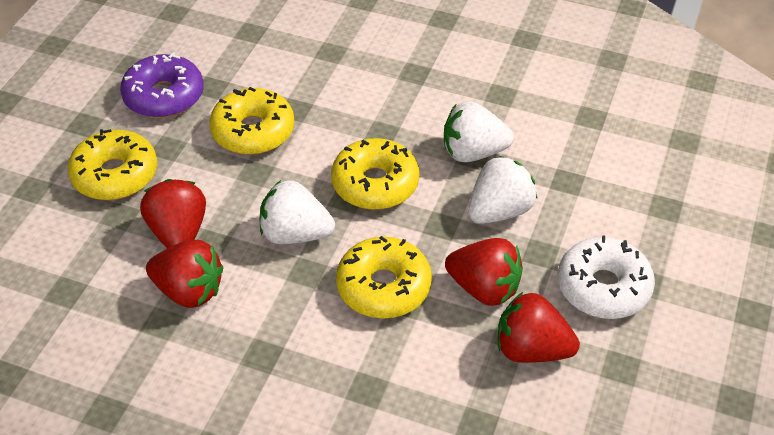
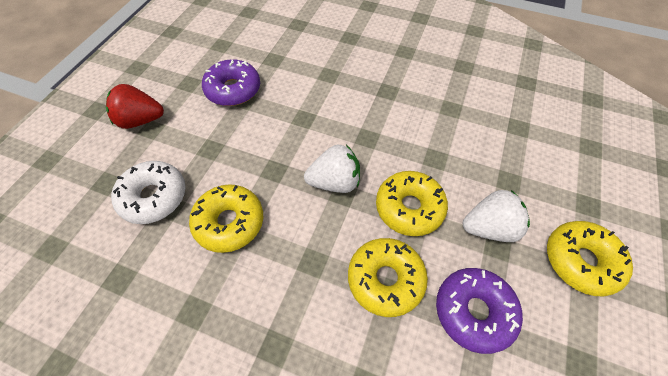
purple donut: 1 -> 2
red strawberry: 4 -> 1
white strawberry: 3 -> 2

